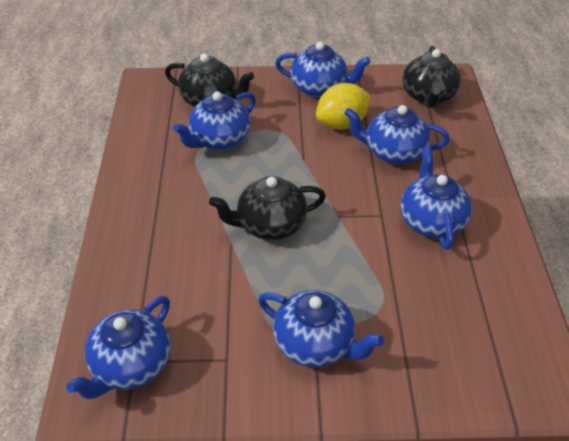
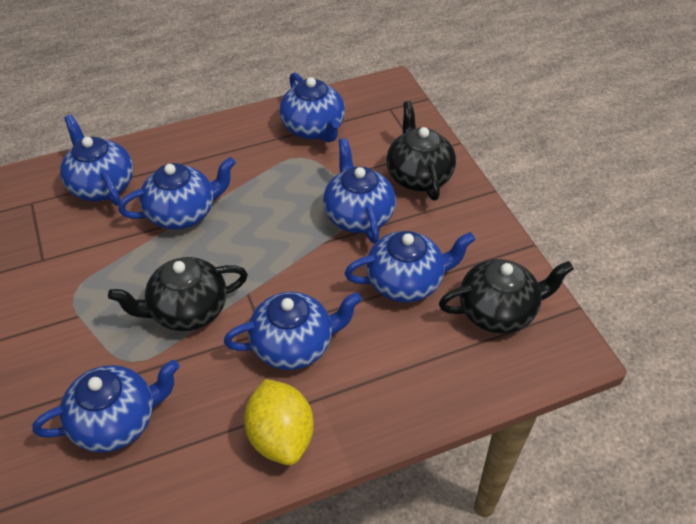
blue teapot: 6 -> 7

